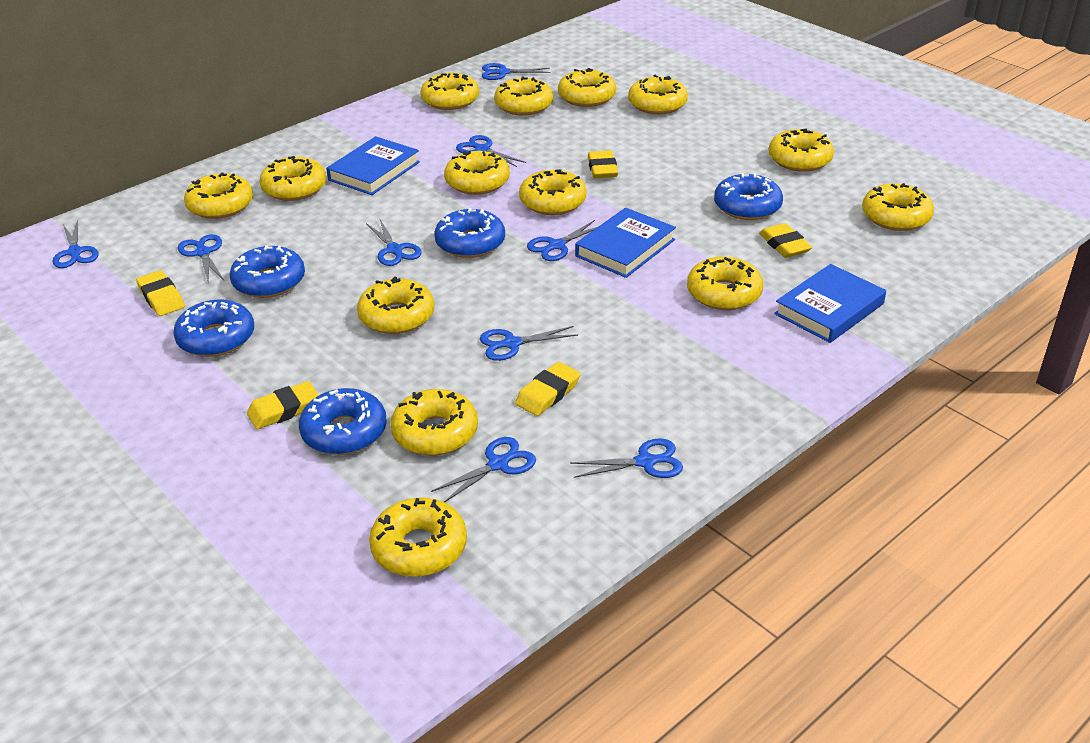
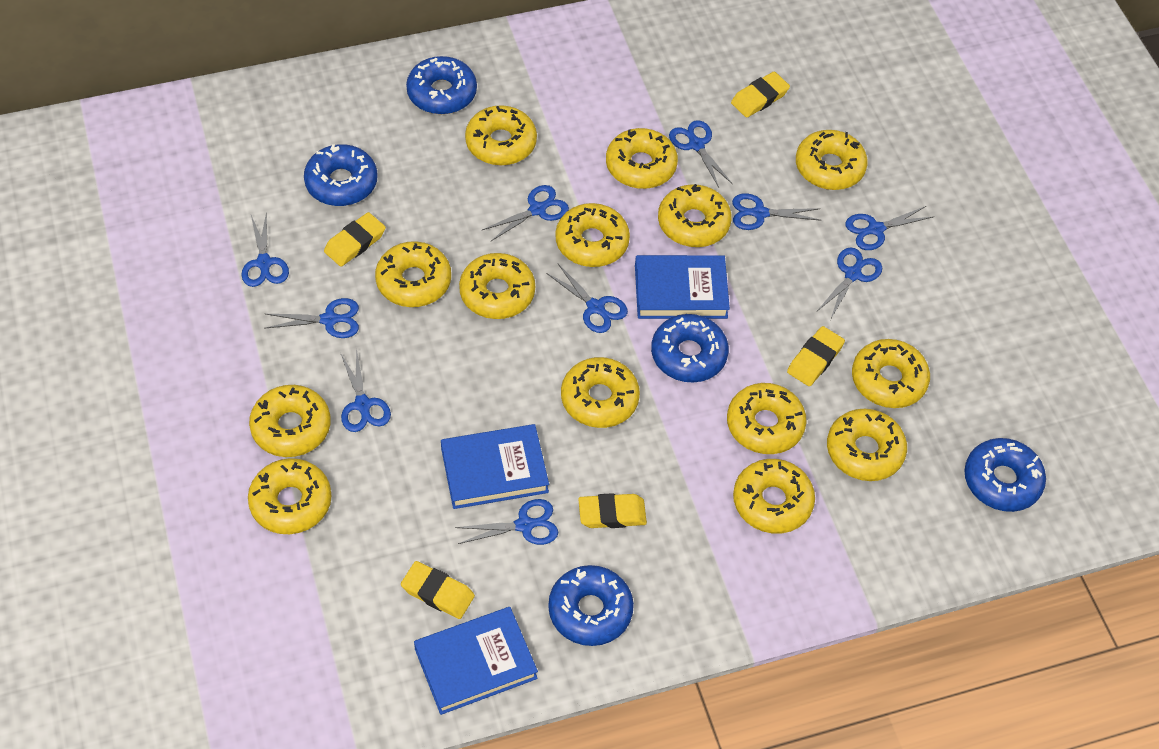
blue scissors: 9 -> 10

